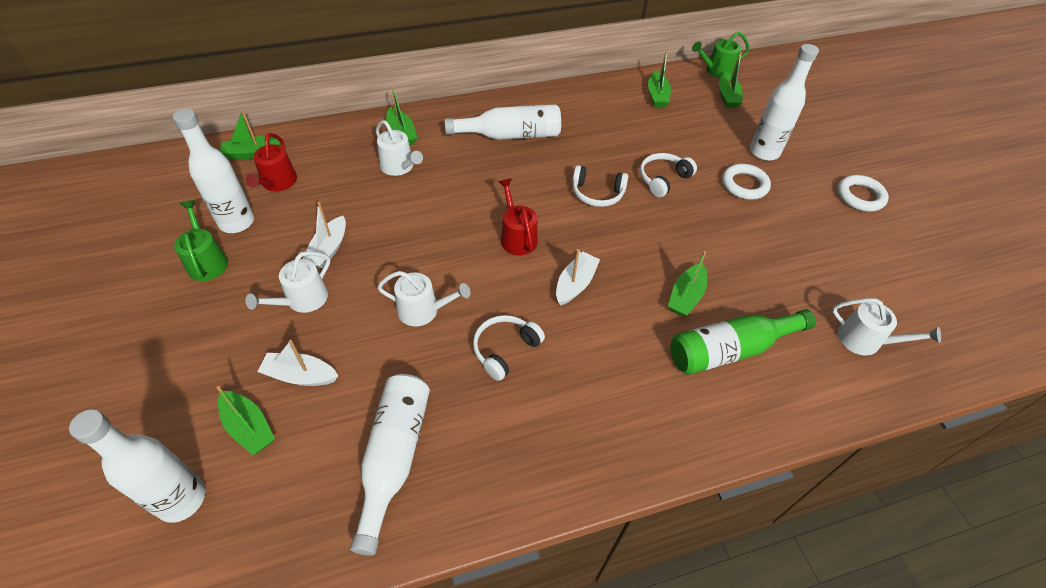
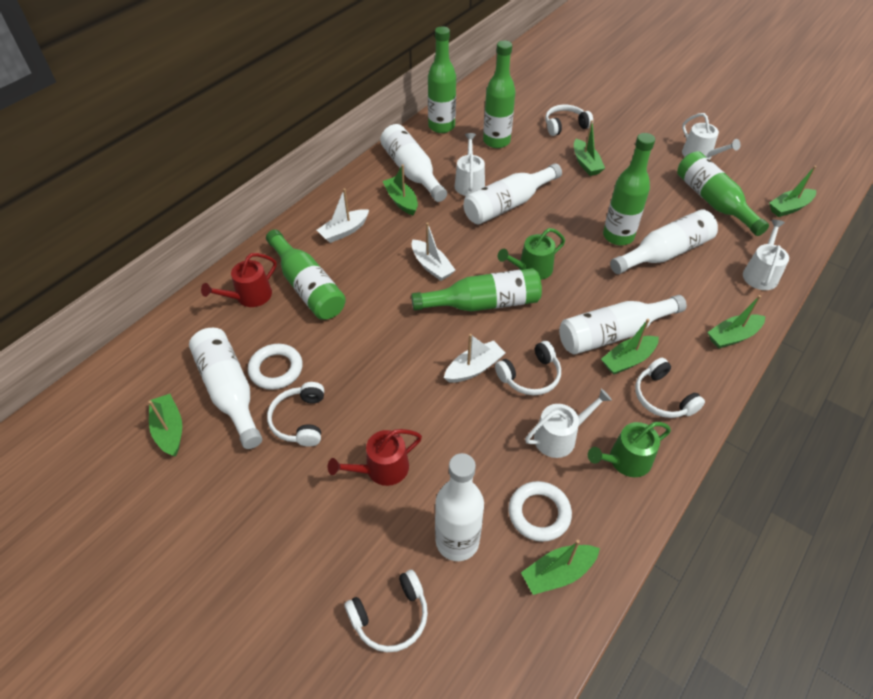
green boat: 6 -> 7
green bottle: 1 -> 6
white bottle: 5 -> 6
white headphones: 3 -> 5

